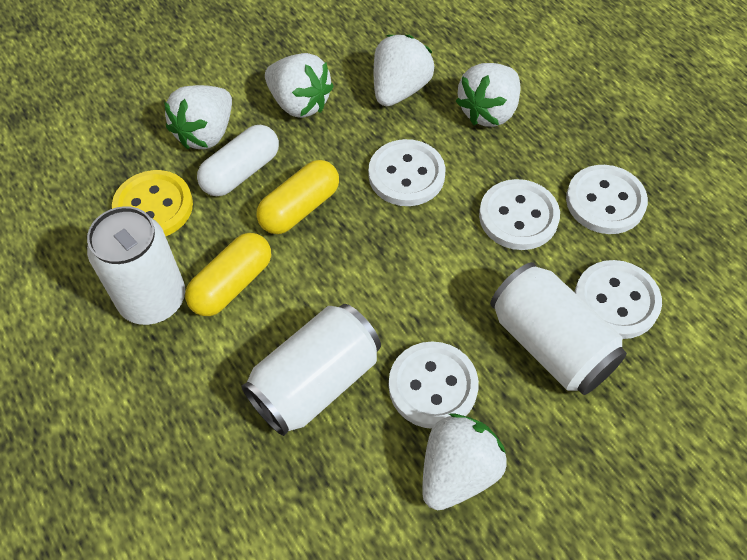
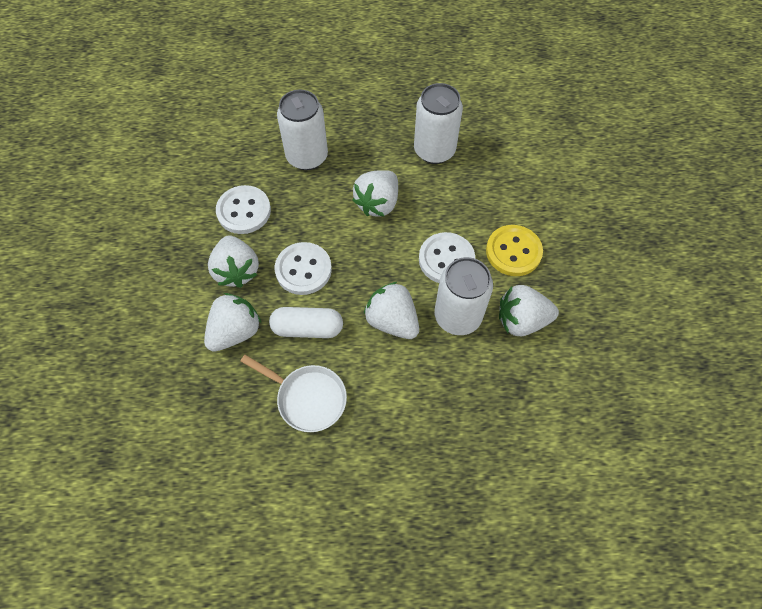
white button: 5 -> 3
white pan: 0 -> 1
yellow capsule: 2 -> 0

